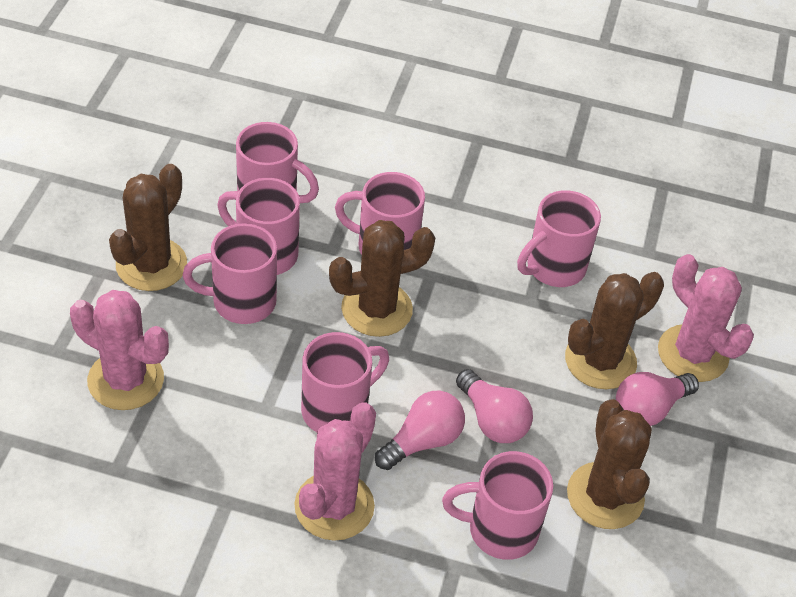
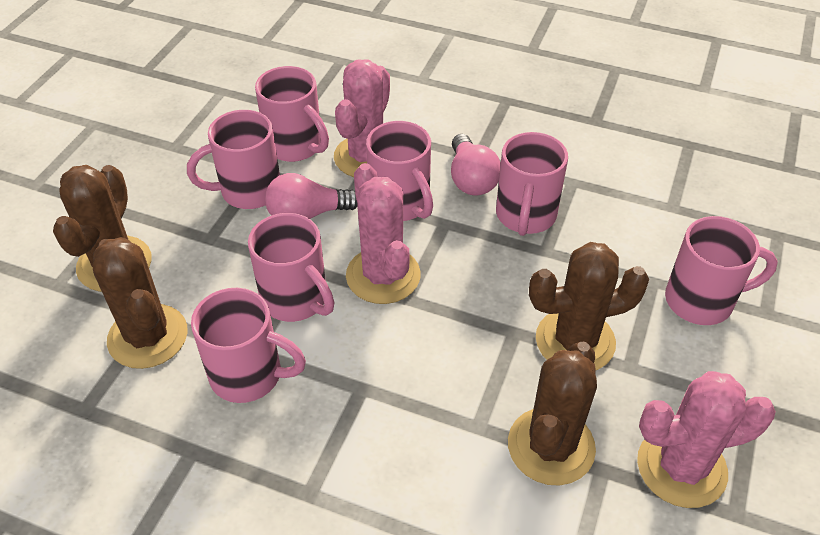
pink light bulb: 3 -> 2

